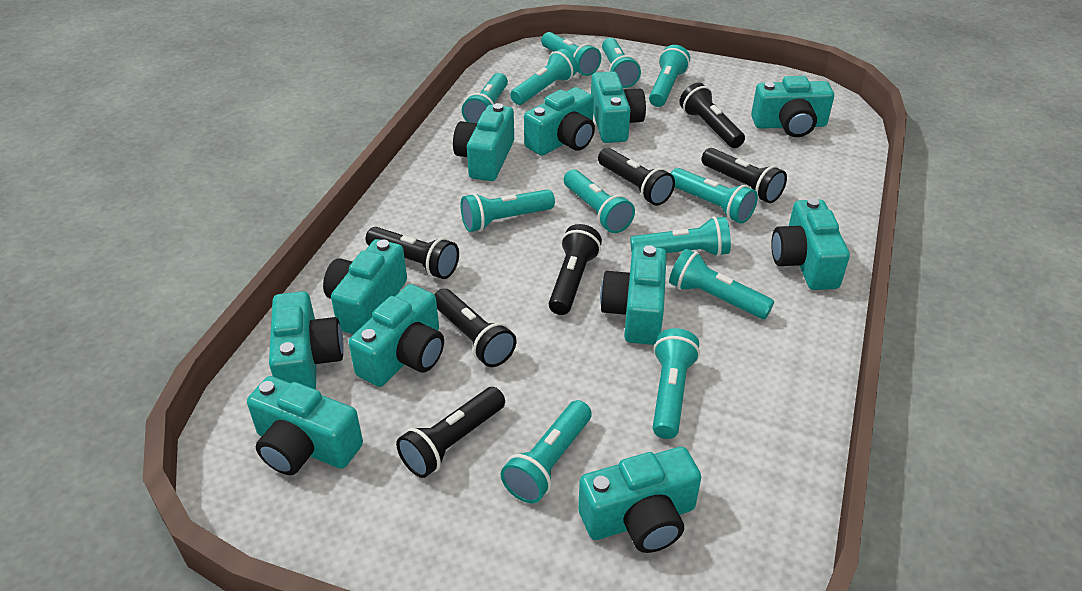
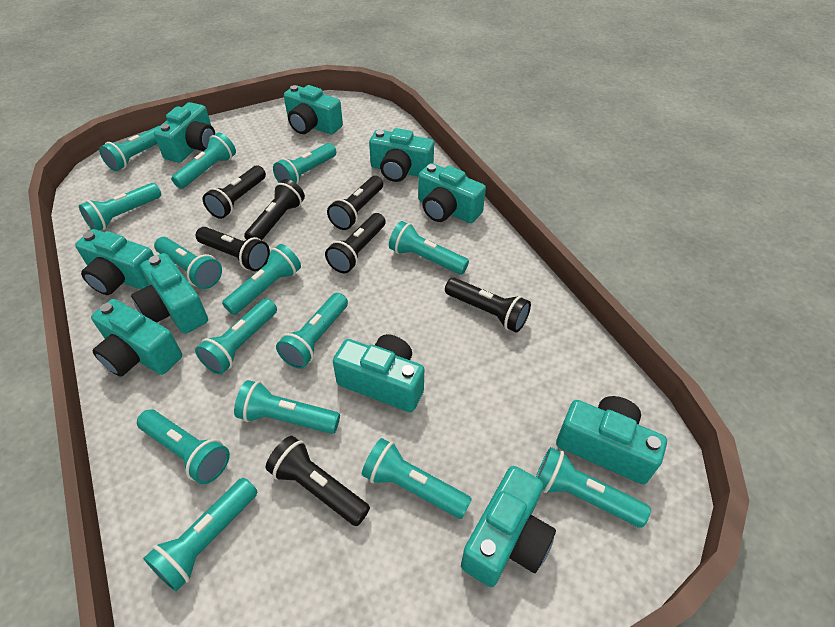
turquoise camera: 11 -> 10
turquoise flashlight: 12 -> 14

